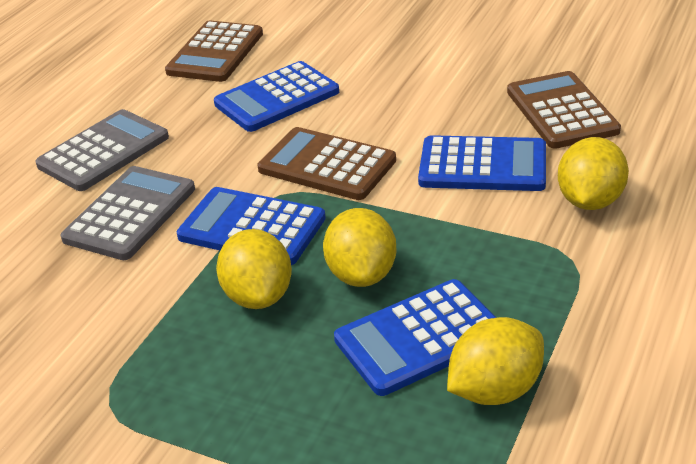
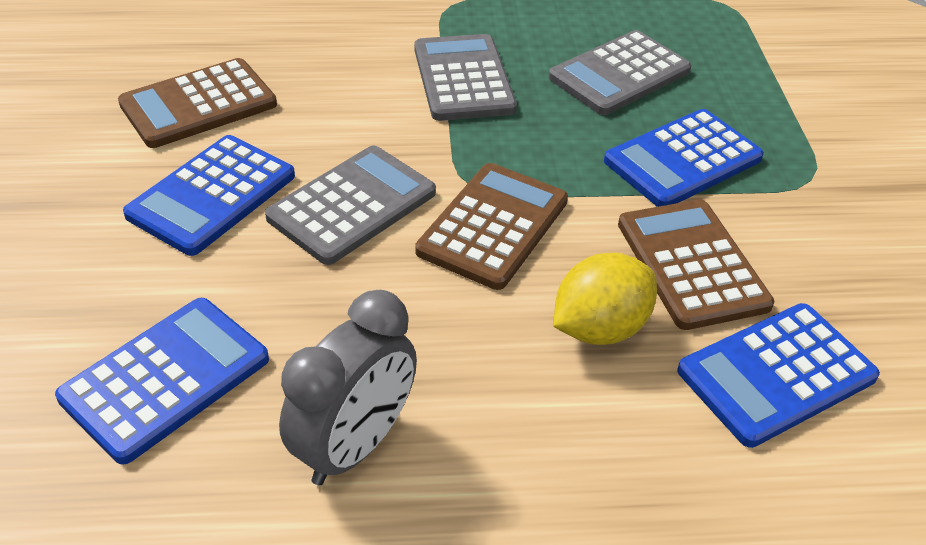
grey calculator: 2 -> 3
grey clock: 0 -> 1
yellow lemon: 4 -> 1

